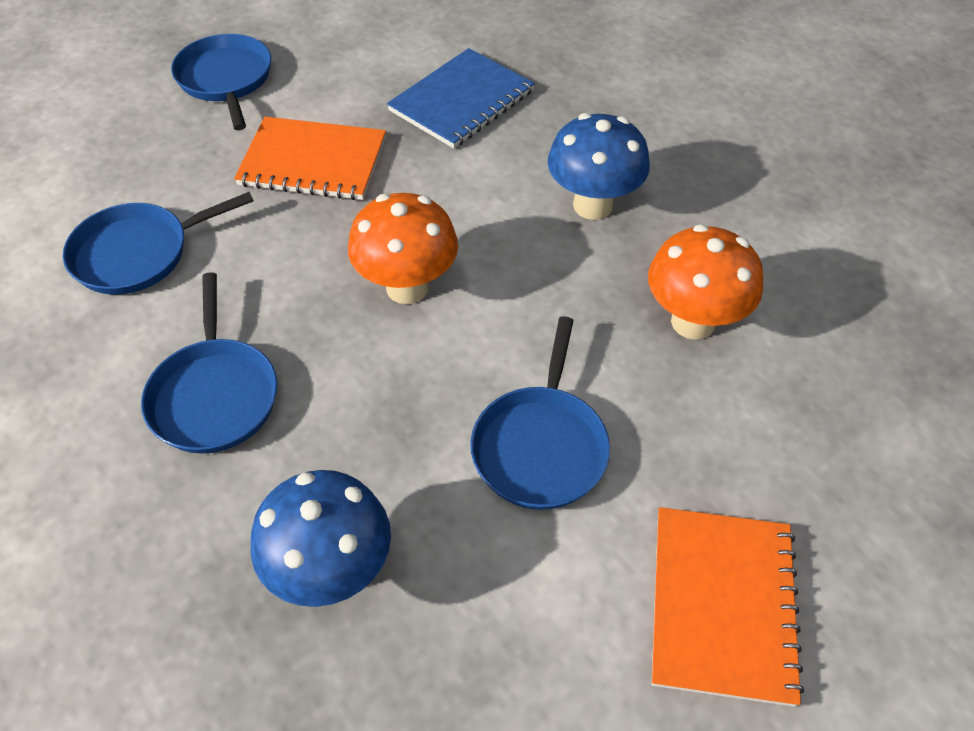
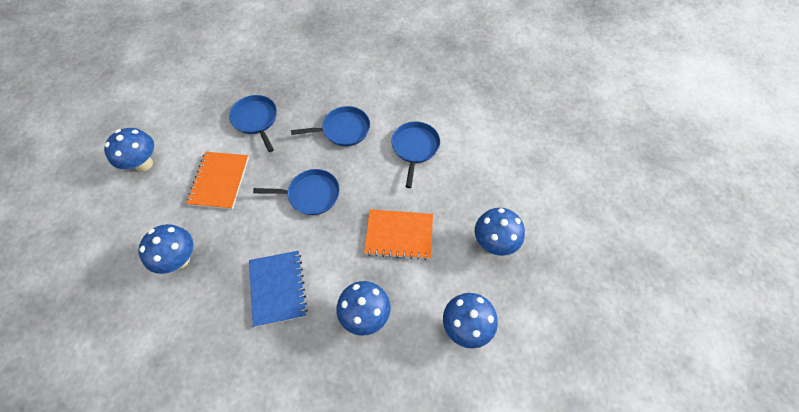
blue mushroom: 2 -> 5
orange mushroom: 2 -> 0

